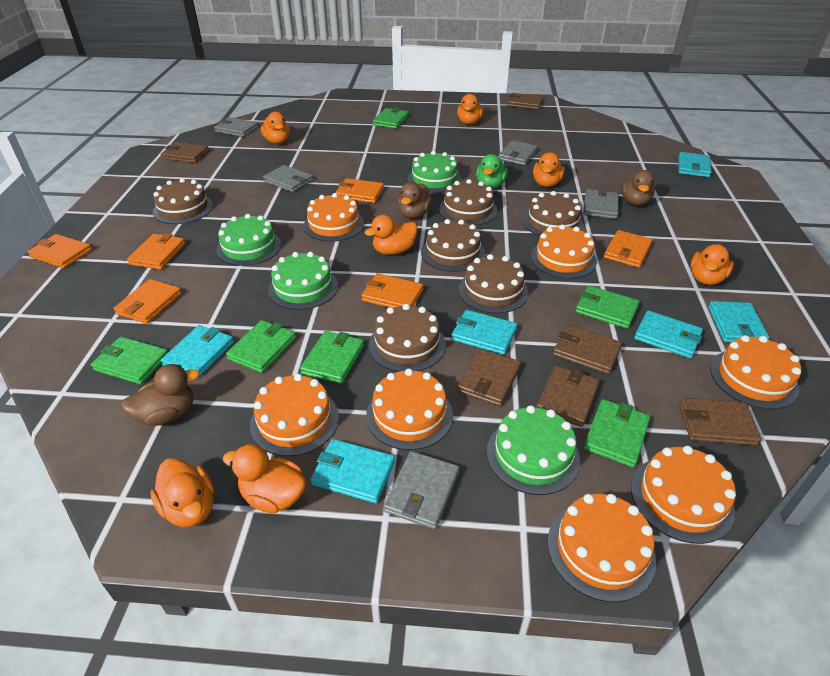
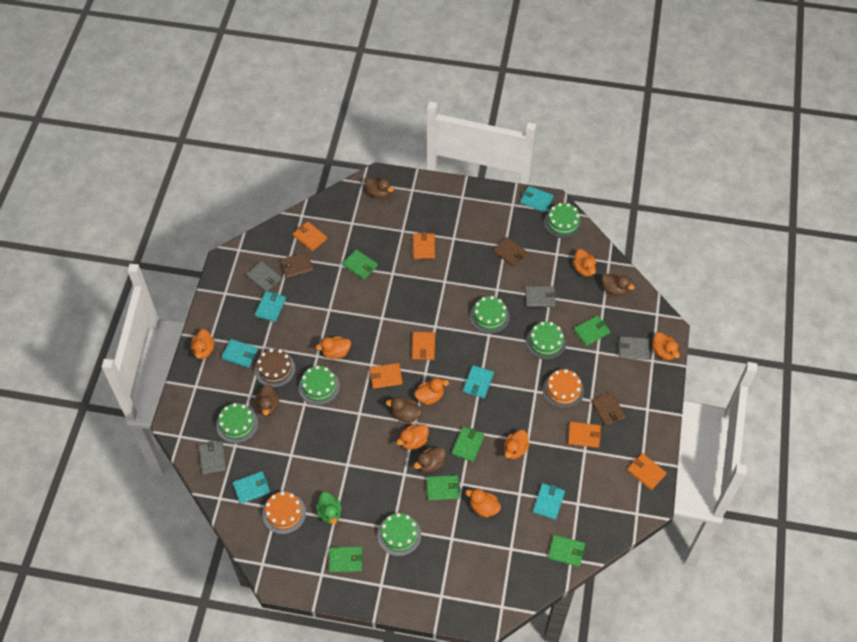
brown cake: 6 -> 1
brown duck: 3 -> 5
brown wallet: 6 -> 3
green cake: 4 -> 6
grey wallet: 5 -> 4
orange cake: 7 -> 2
orange duck: 7 -> 8

